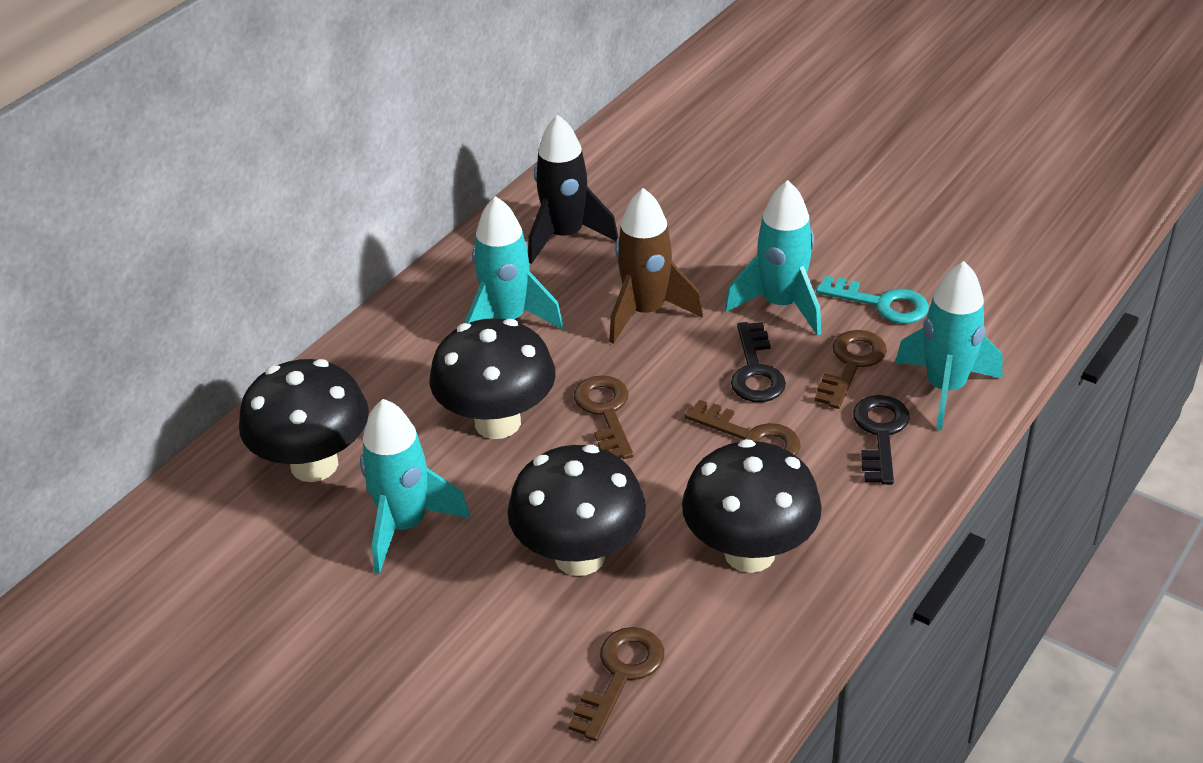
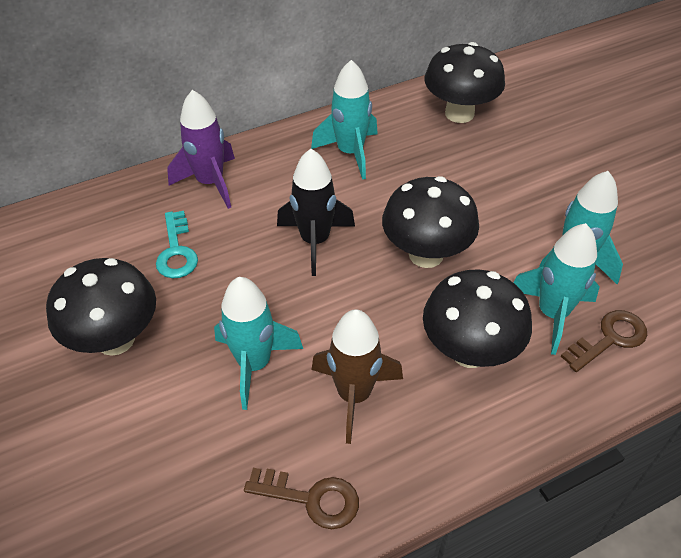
black key: 2 -> 0
brown key: 4 -> 2
purple rocket: 0 -> 1

